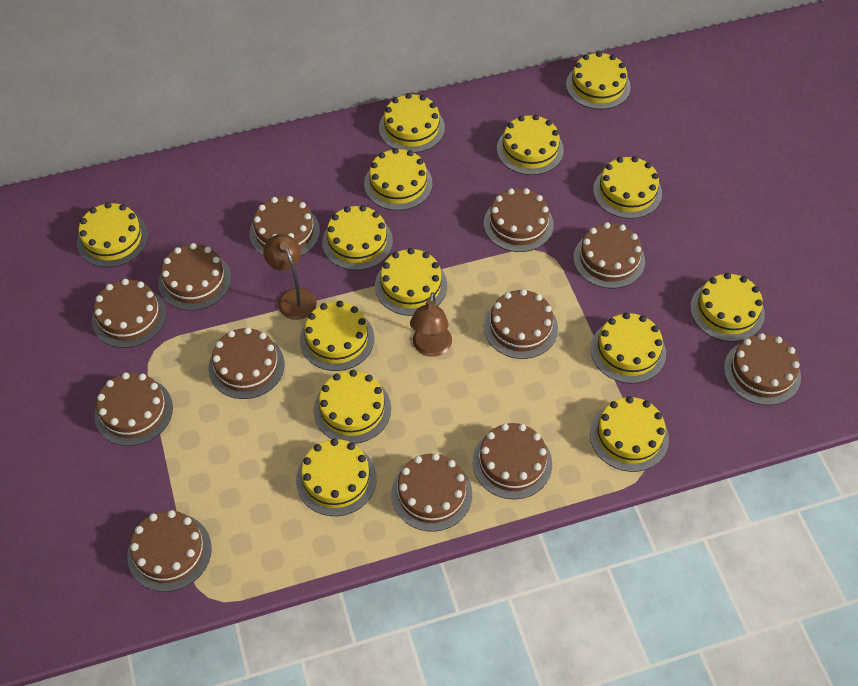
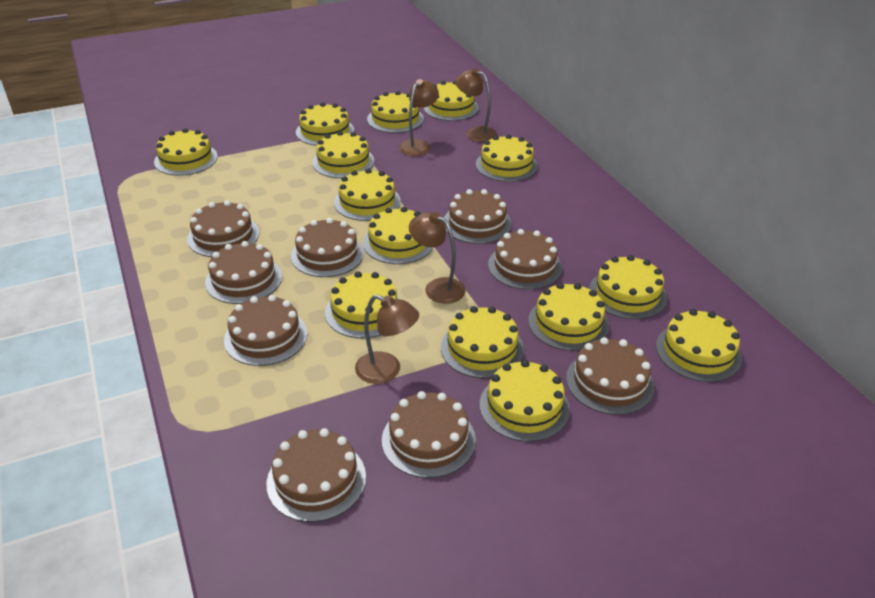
brown cake: 12 -> 9
brown lamp: 2 -> 4

